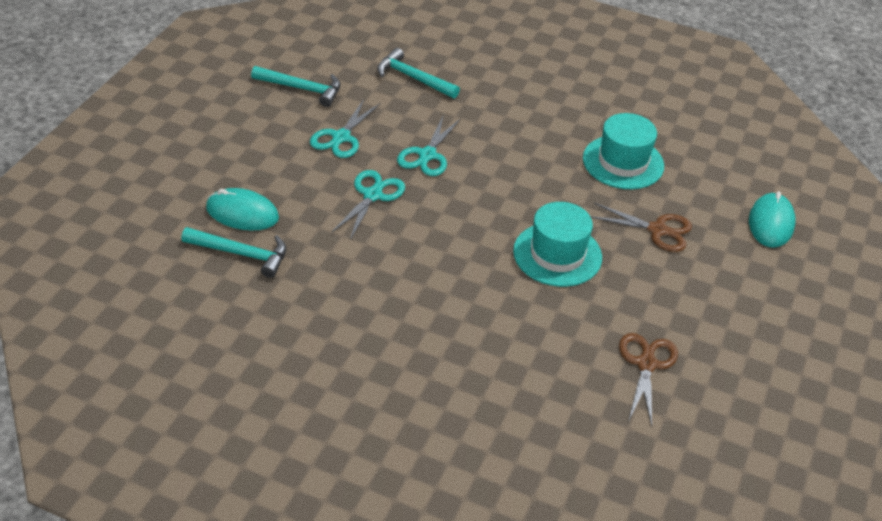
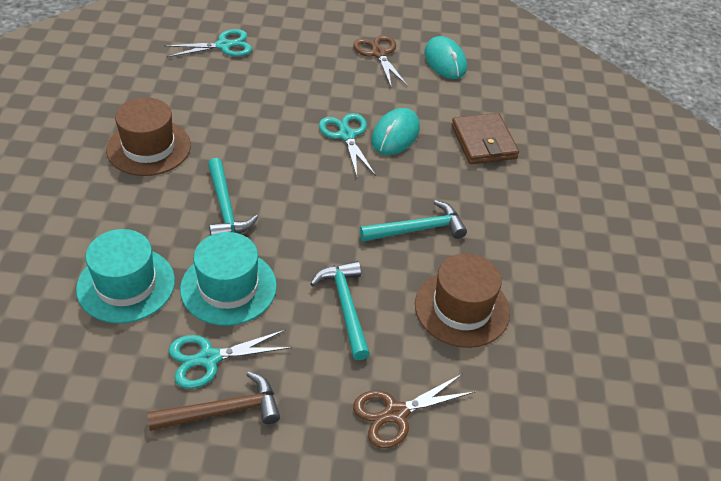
brown hammer: 0 -> 1
brown hat: 0 -> 2
brown wallet: 0 -> 1

